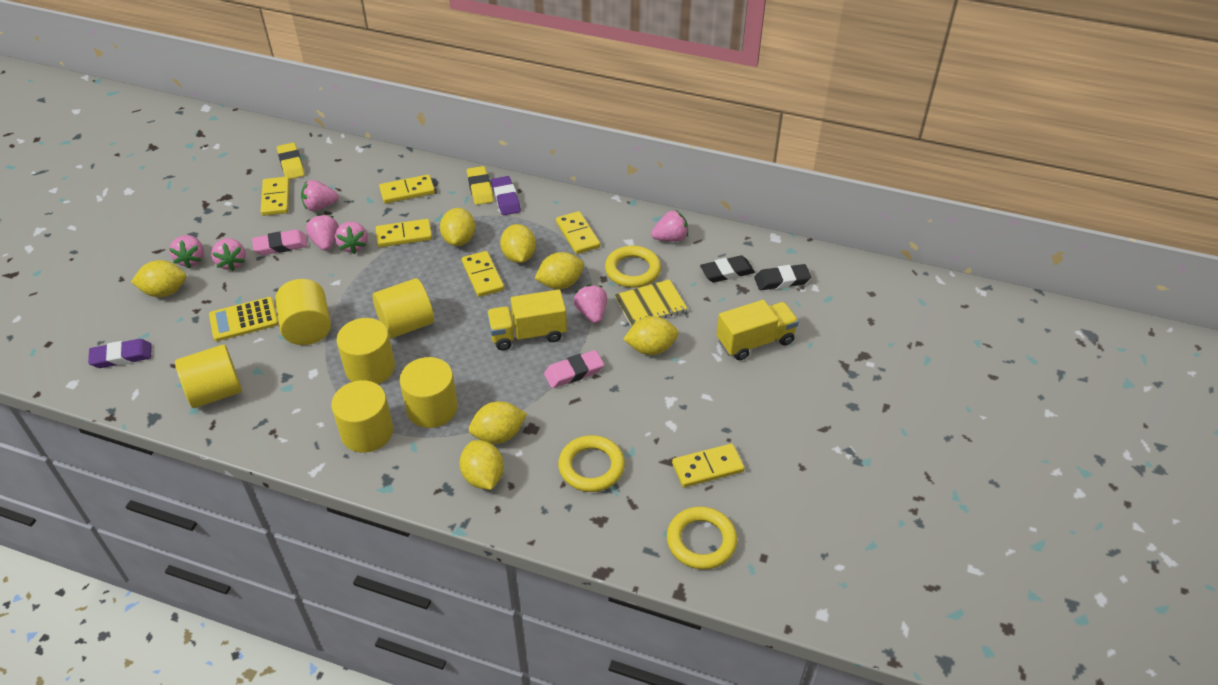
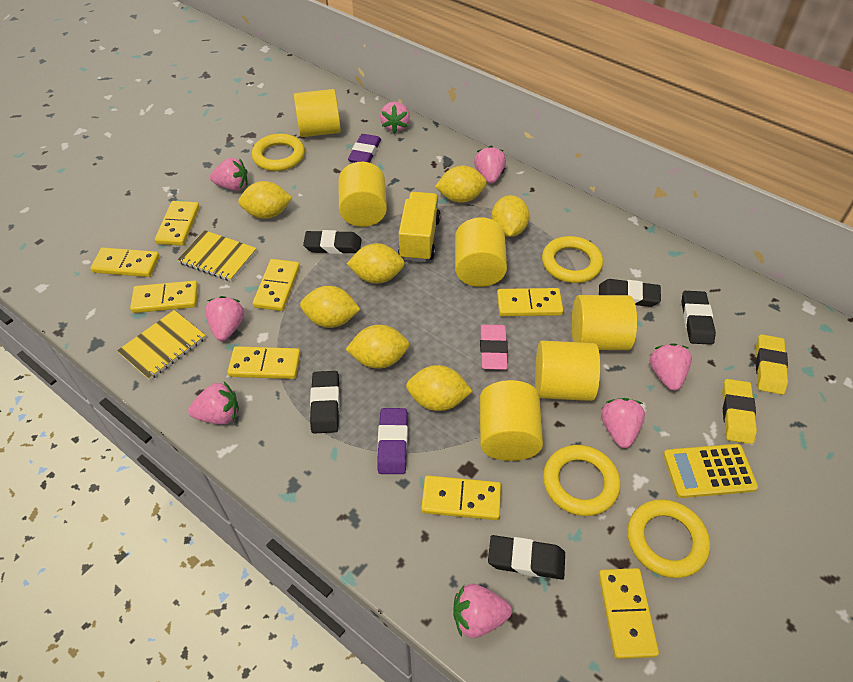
black eraser: 2 -> 5
pink eraser: 2 -> 1
pink strawberry: 7 -> 8
yellow domino: 6 -> 8
yellow notebook: 1 -> 2
yellow ring: 3 -> 4
yellow truck: 2 -> 1

